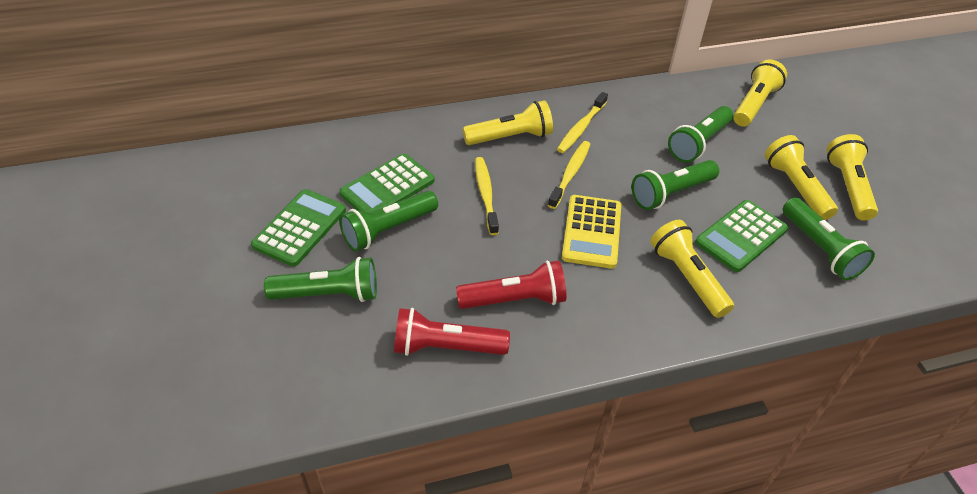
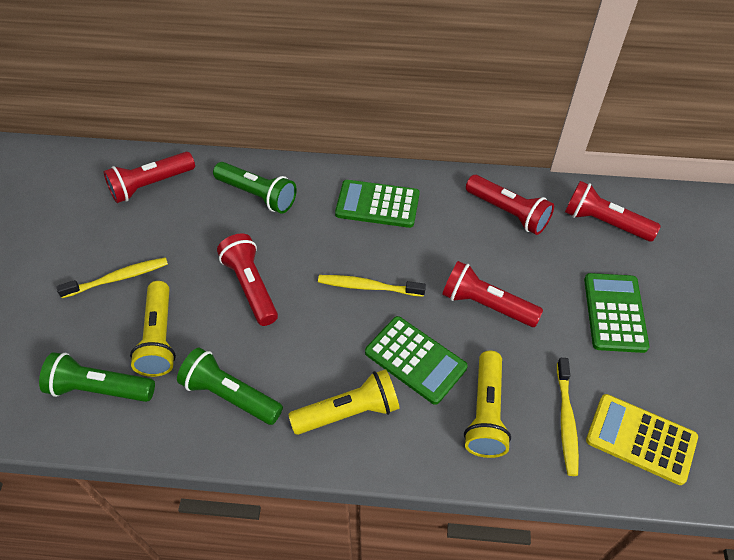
green flashlight: 5 -> 3
red flashlight: 2 -> 5
yellow flashlight: 5 -> 3

